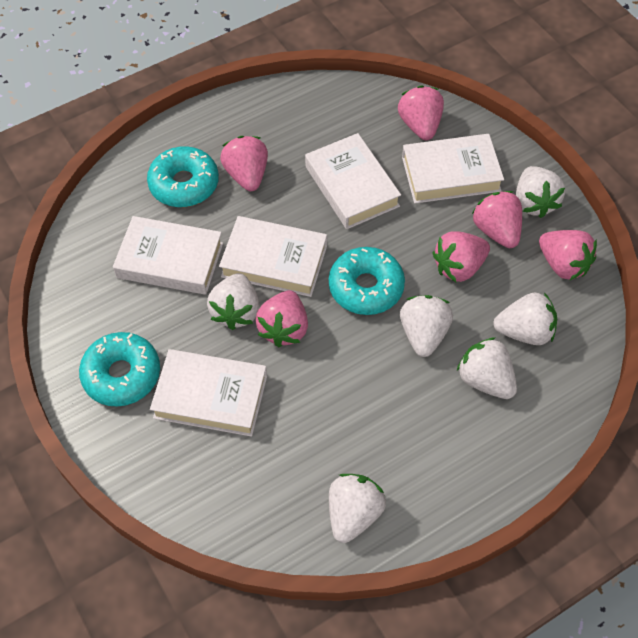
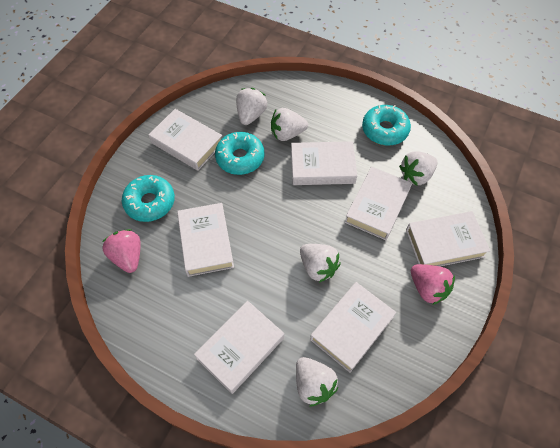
pink strawberry: 6 -> 2
white book: 5 -> 7
white strawberry: 6 -> 5

